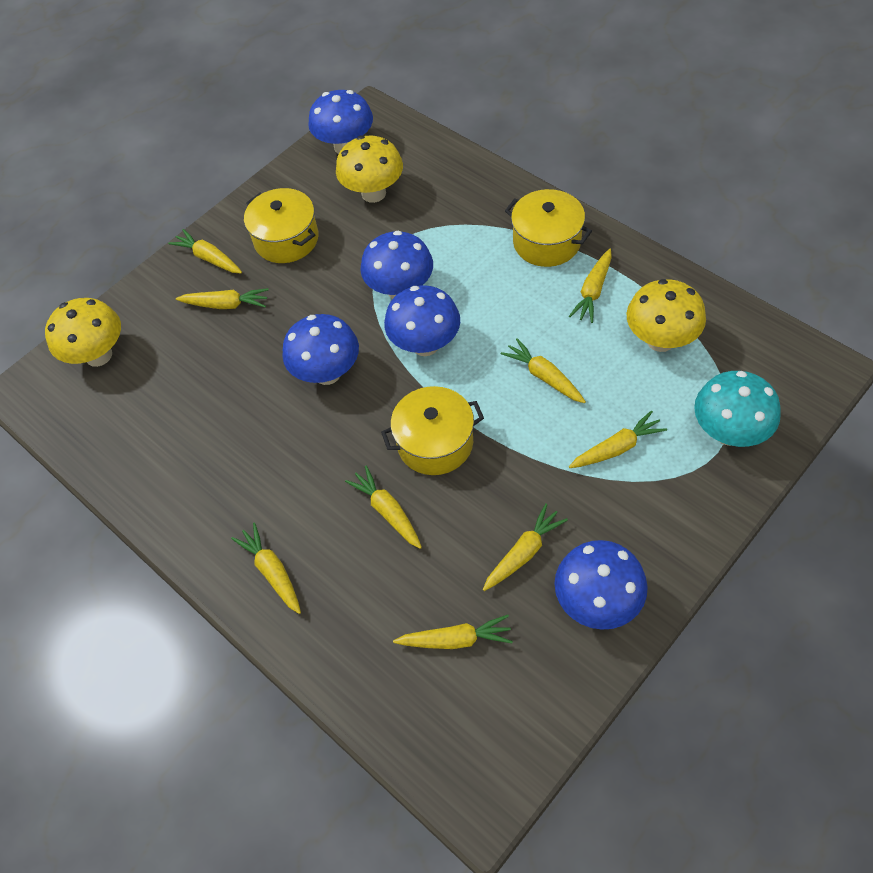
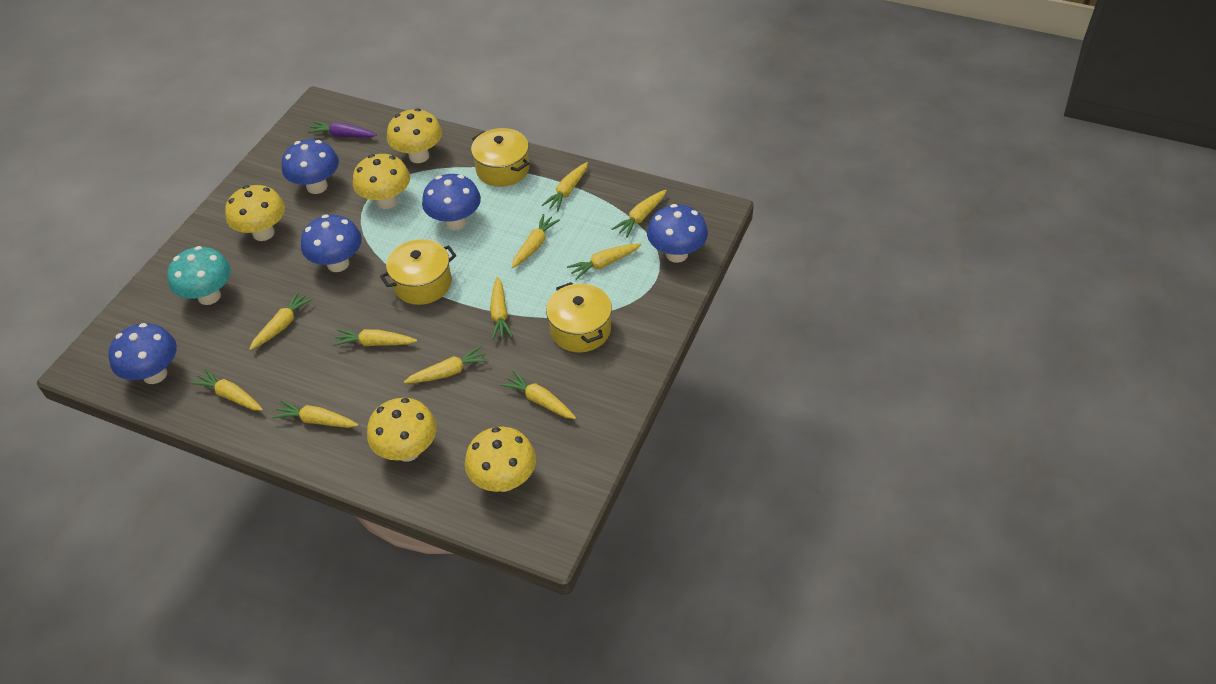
purple carrot: 0 -> 1
yellow carrot: 9 -> 11
yellow mushroom: 3 -> 5

